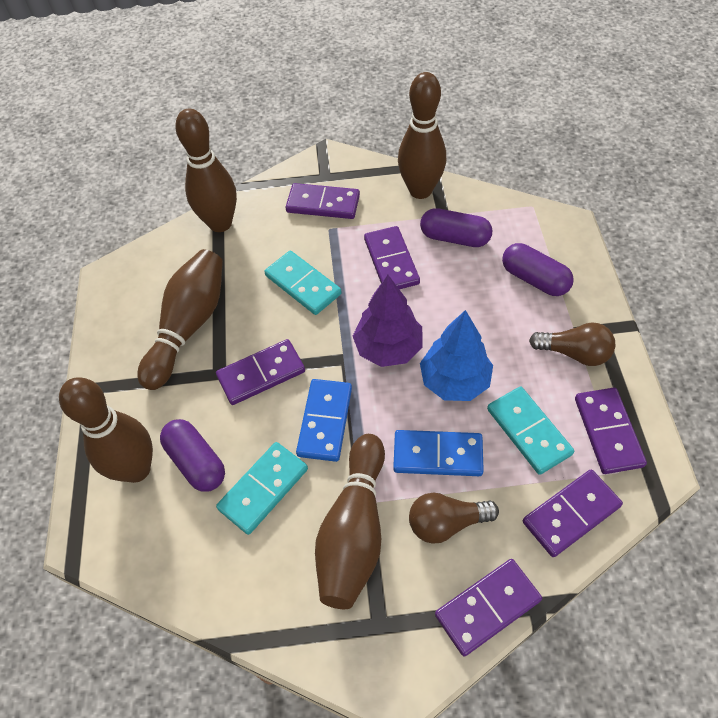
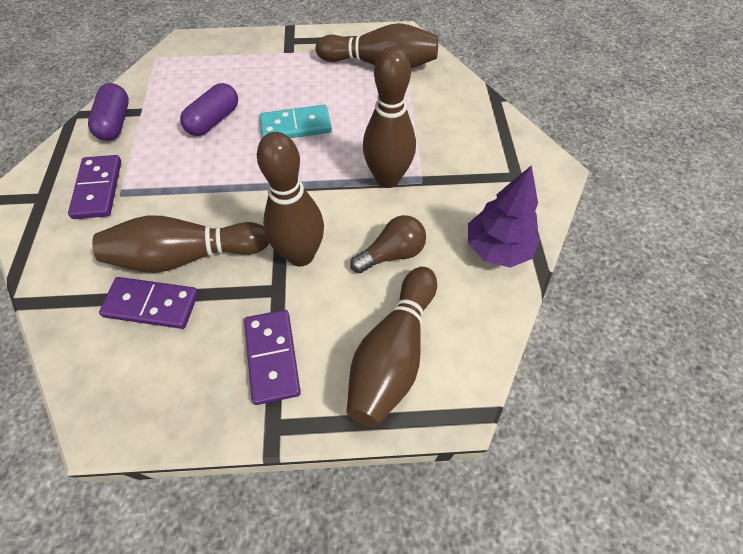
blue domino: 2 -> 0
blue tree: 1 -> 0
brown light bulb: 2 -> 1
purple capsule: 3 -> 2
purple domino: 6 -> 3
turquoise domino: 3 -> 1

